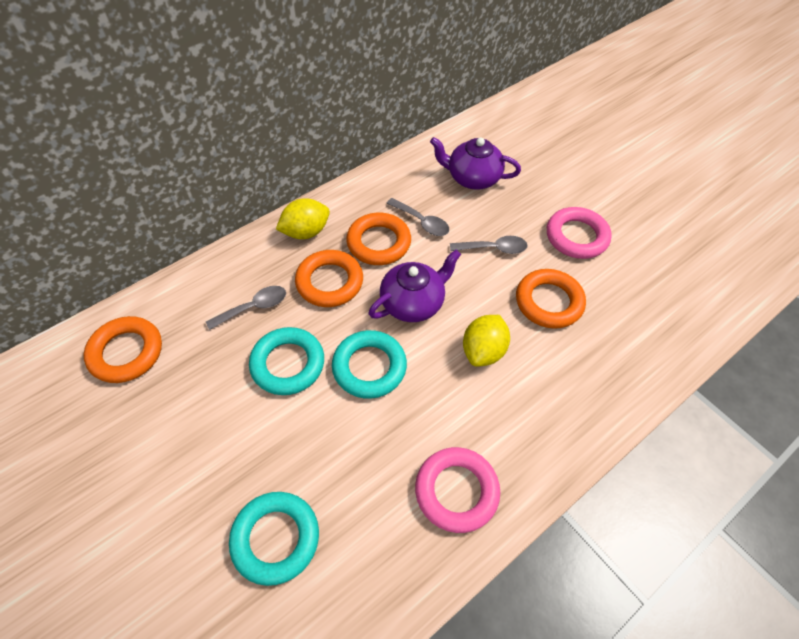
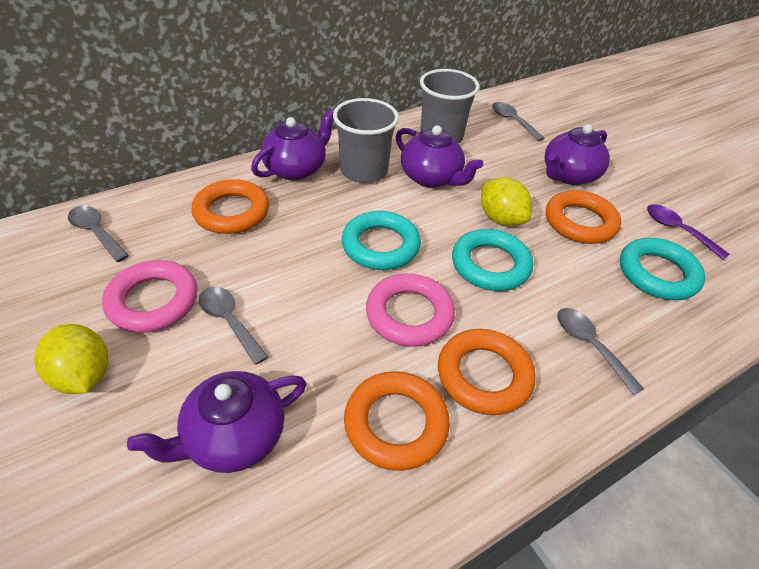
grey cup: 0 -> 2
grey spoon: 3 -> 4
purple spoon: 0 -> 1
purple teapot: 2 -> 4

